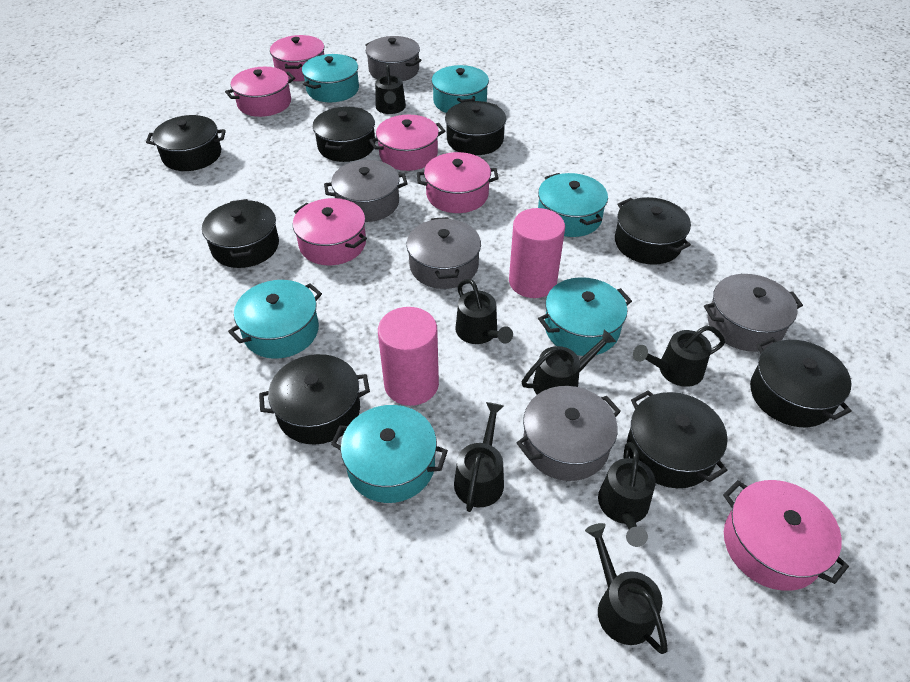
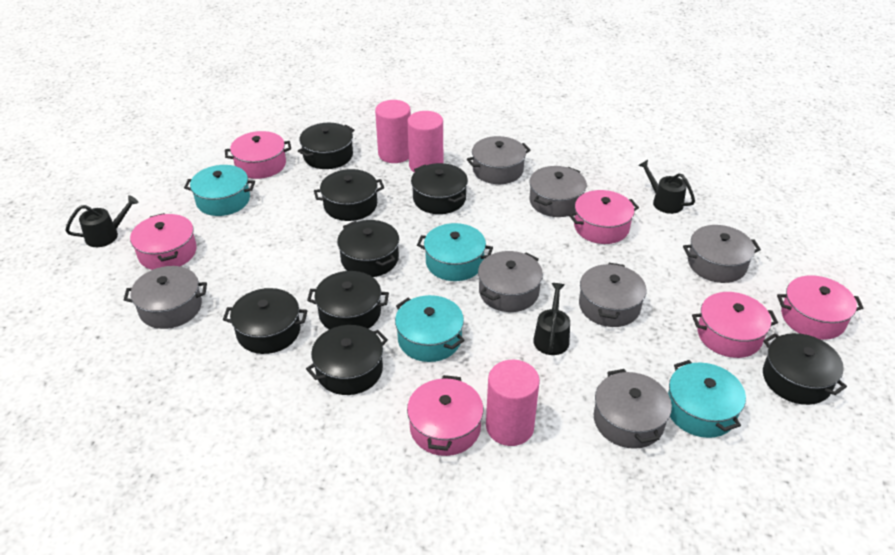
black watering can: 7 -> 3
grey pot: 5 -> 7
pink cylinder: 2 -> 3
turquoise pot: 6 -> 4

